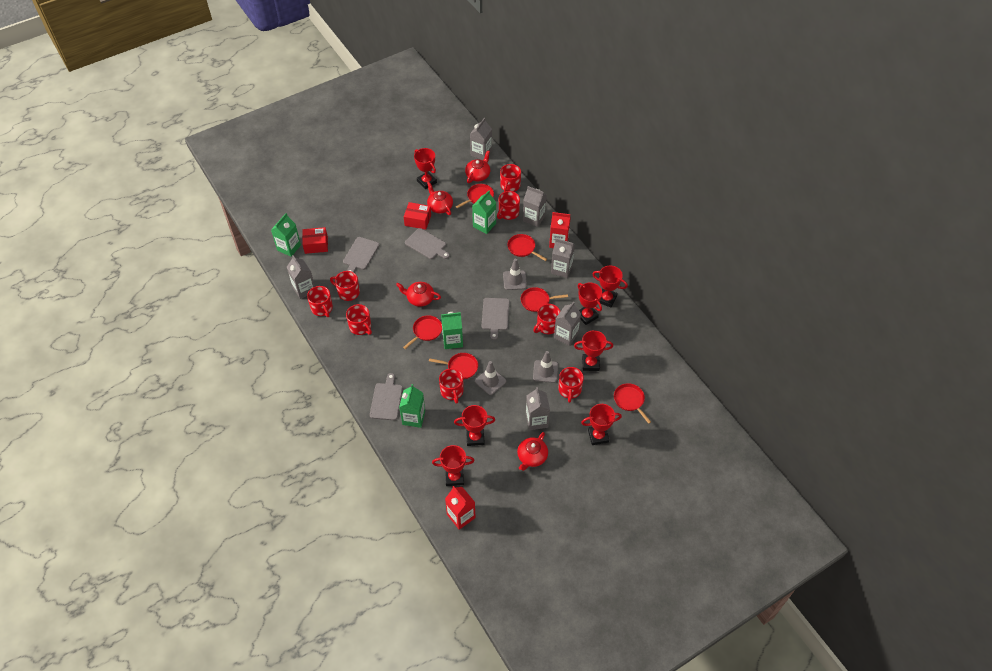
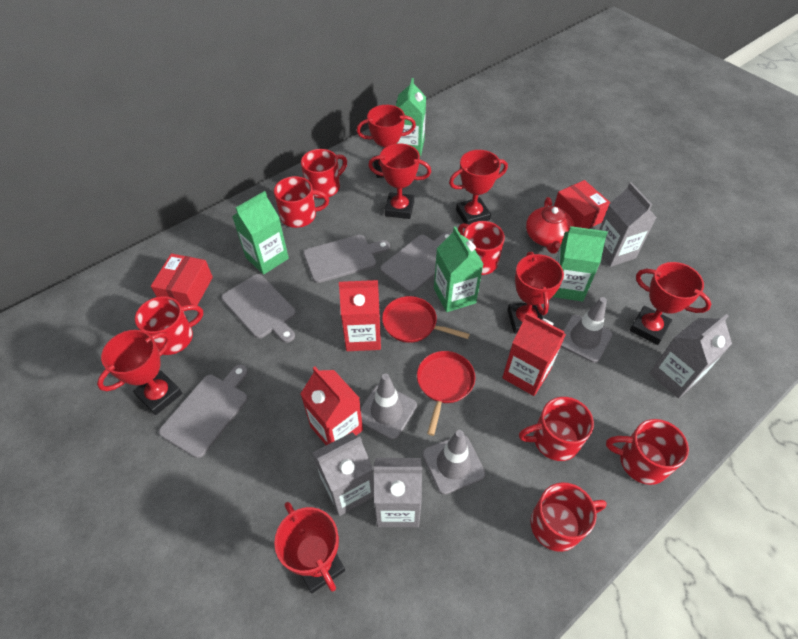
grey carton: 6 -> 4
red carton: 2 -> 3
red mug: 8 -> 7
red pan: 6 -> 2
red teapot: 4 -> 1

